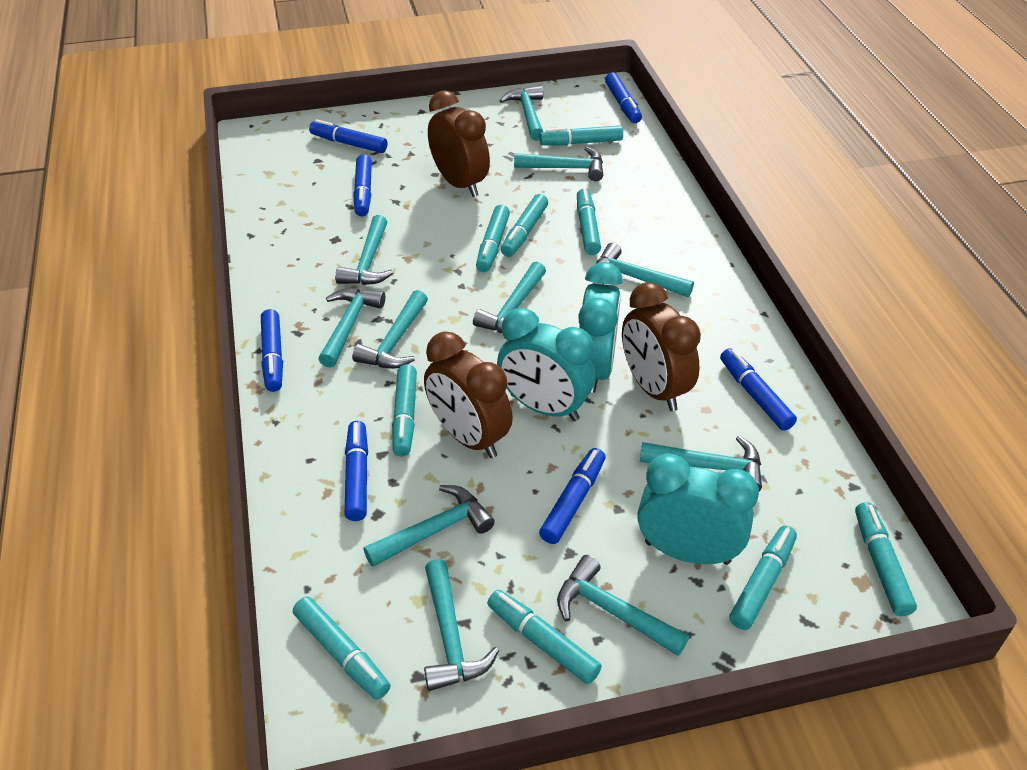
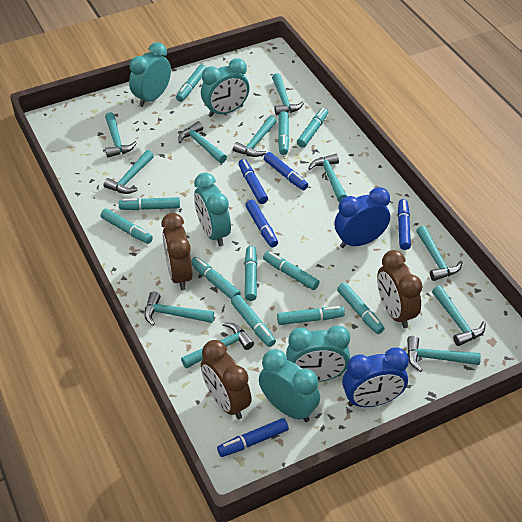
blue clock: 0 -> 2
blue marker: 7 -> 5
turquoise clock: 3 -> 5
turquoise marker: 9 -> 11

